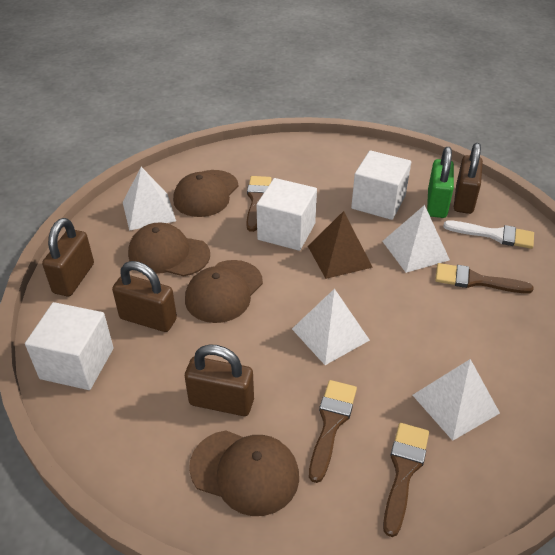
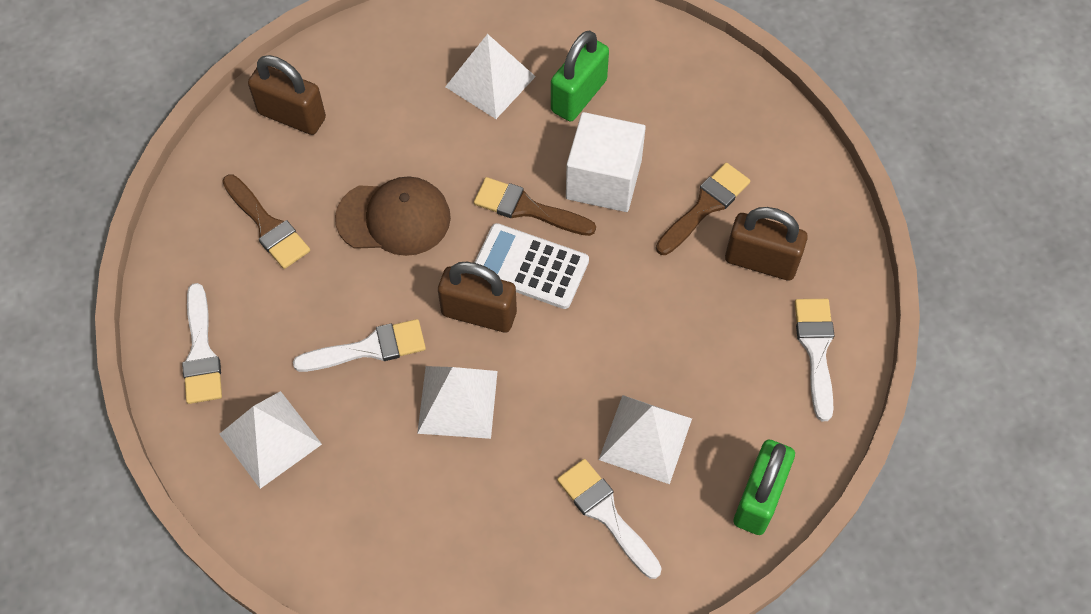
brown brush: 4 -> 3
brown cap: 4 -> 1
brown padlock: 4 -> 3
brown pyramid: 1 -> 0
green padlock: 1 -> 2
white brush: 1 -> 4
white calculator: 0 -> 1
white cube: 3 -> 1

